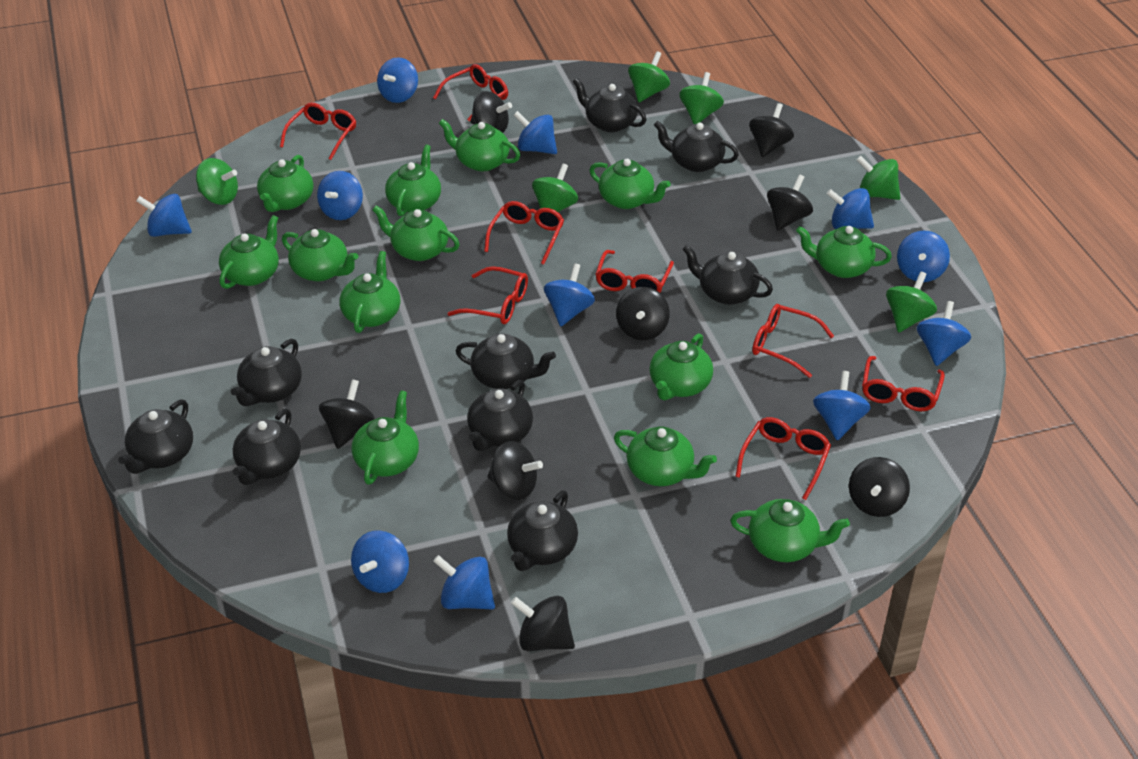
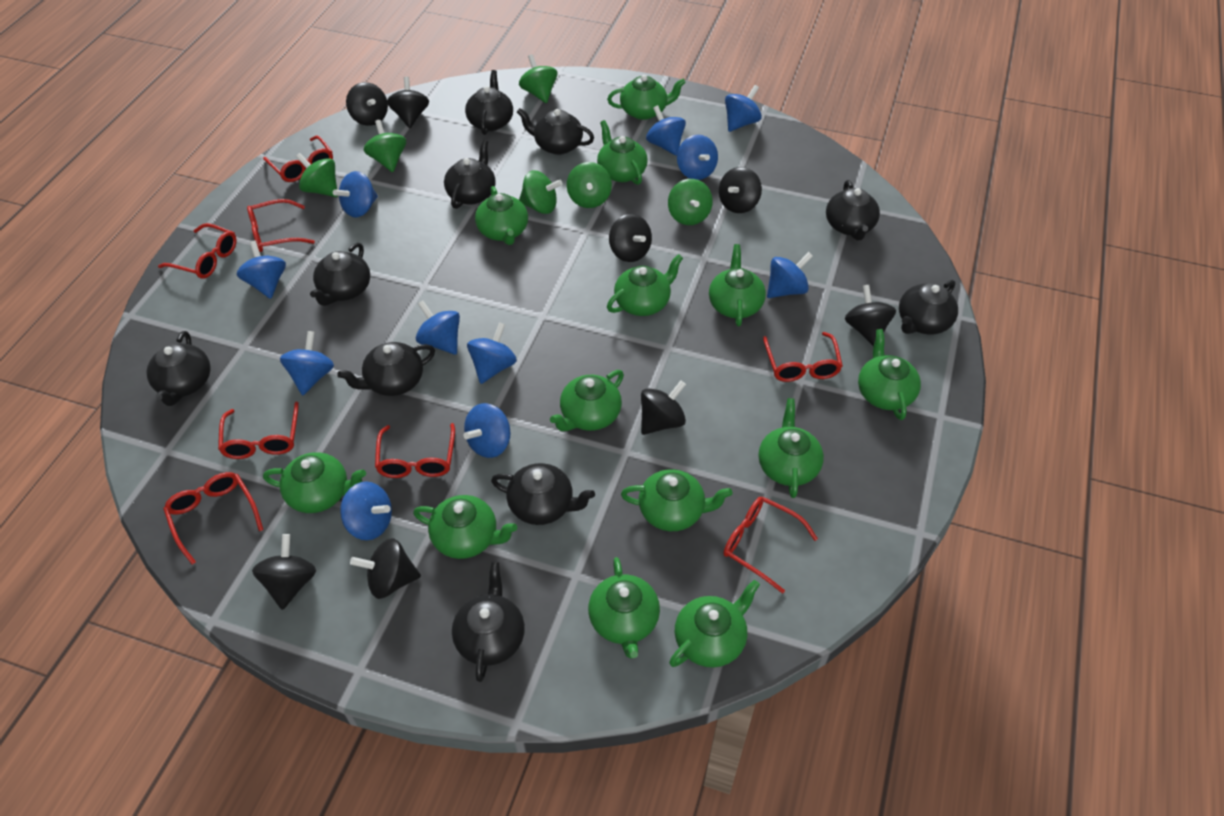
black teapot: 9 -> 10

